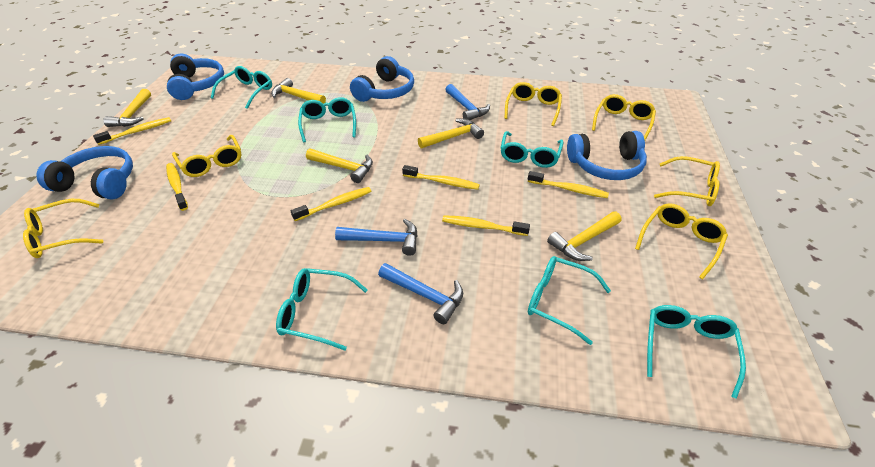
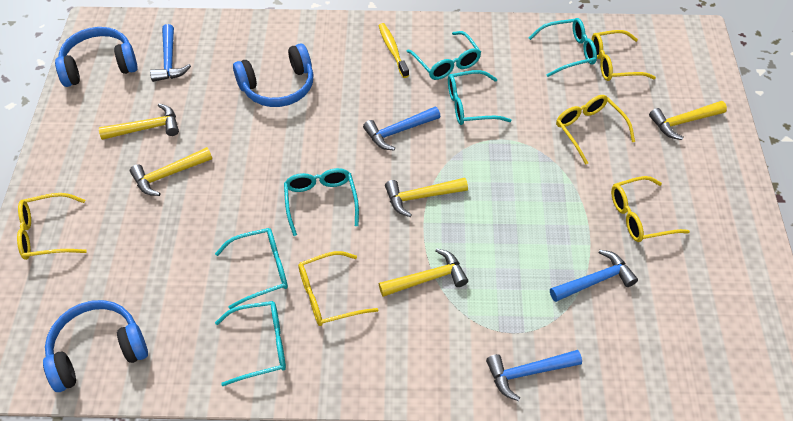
blue hammer: 3 -> 4
blue headphones: 4 -> 3
yellow glasses: 6 -> 5
yellow toothbrush: 6 -> 1

